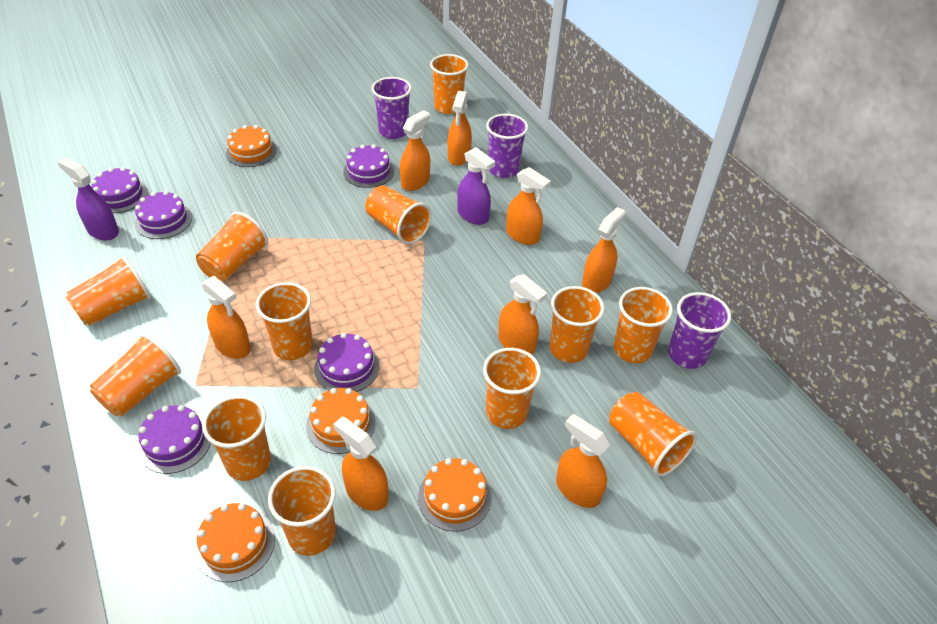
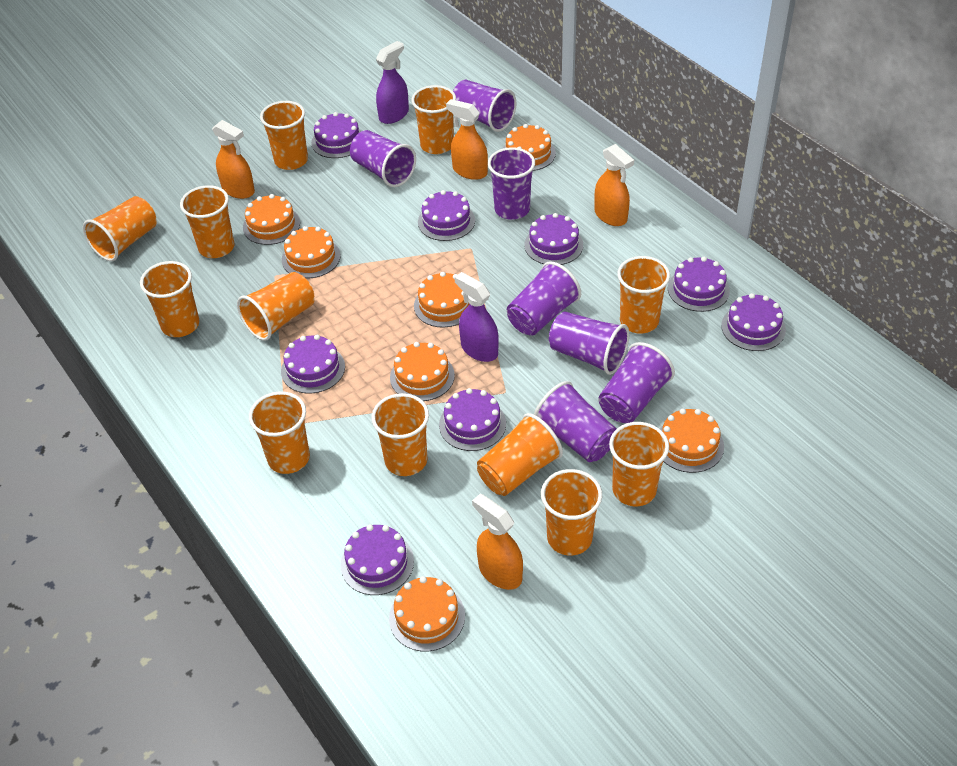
orange cake: 4 -> 7
orange spray bottle: 8 -> 4
purple cake: 5 -> 8
purple cup: 3 -> 7

